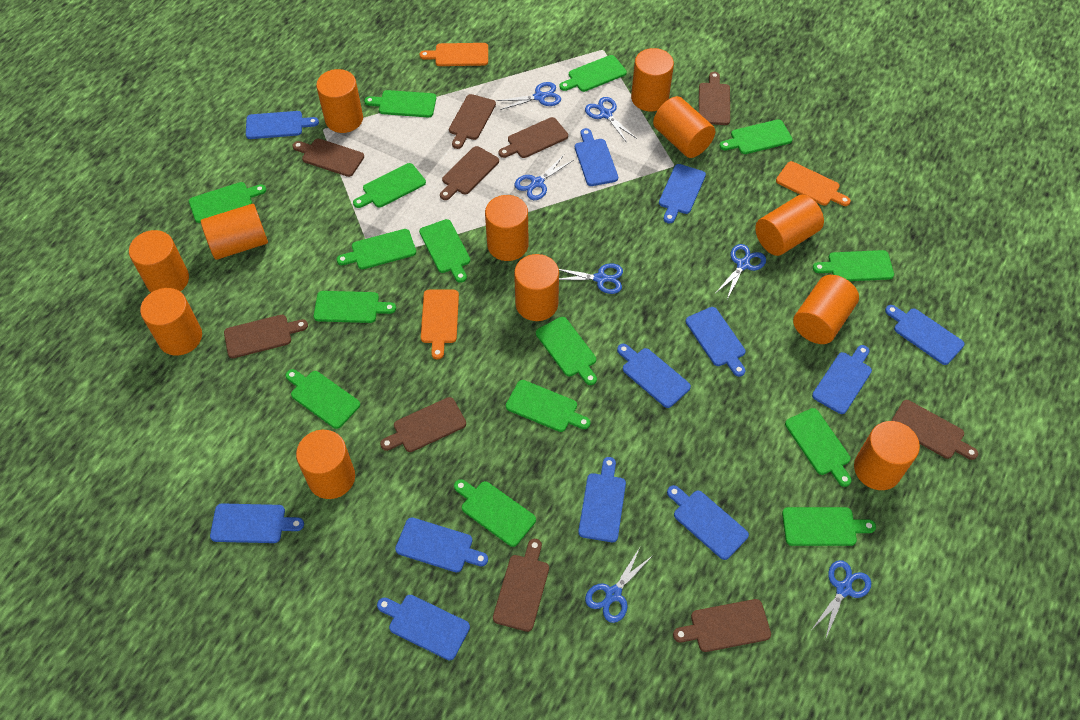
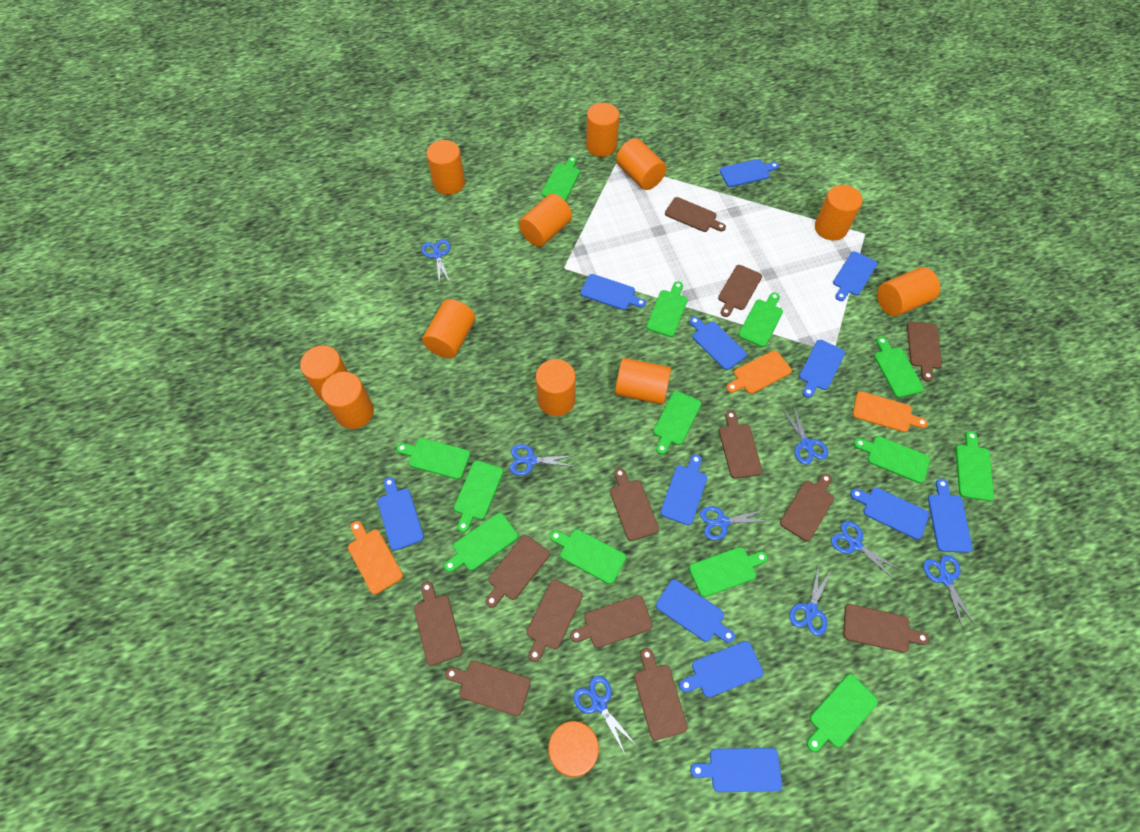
blue scissors: 7 -> 8
brown cutting board: 10 -> 13
green cutting board: 15 -> 13

